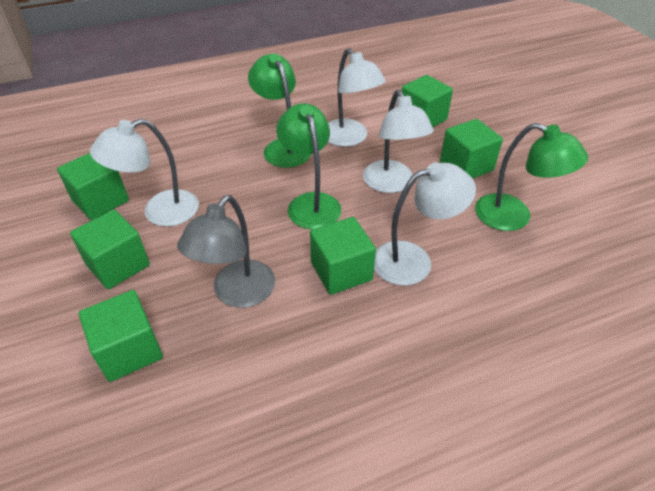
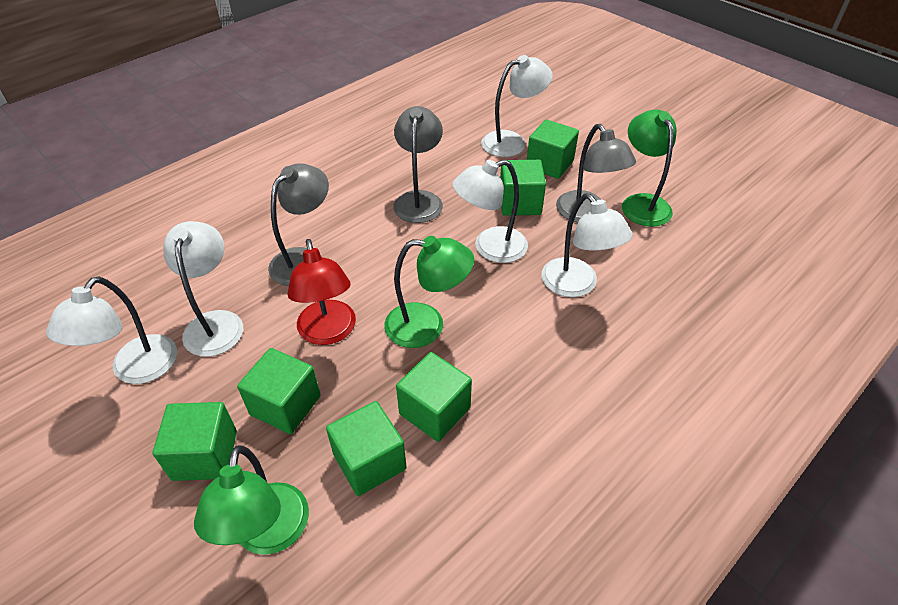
grey lamp: 1 -> 3
red lamp: 0 -> 1
white lamp: 4 -> 5

